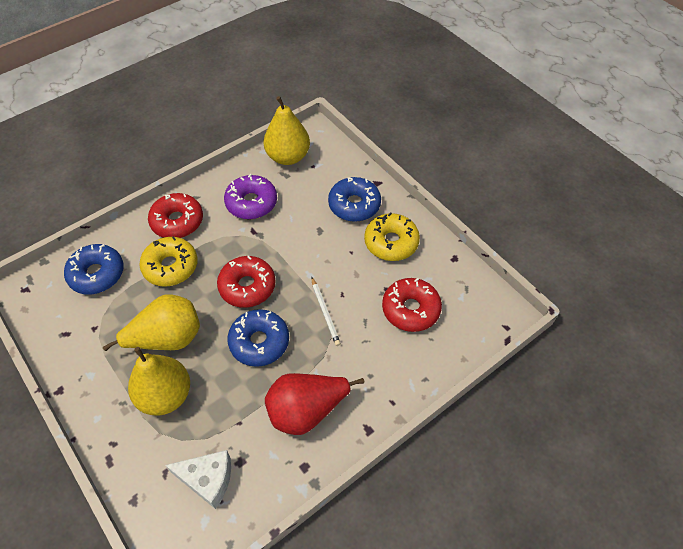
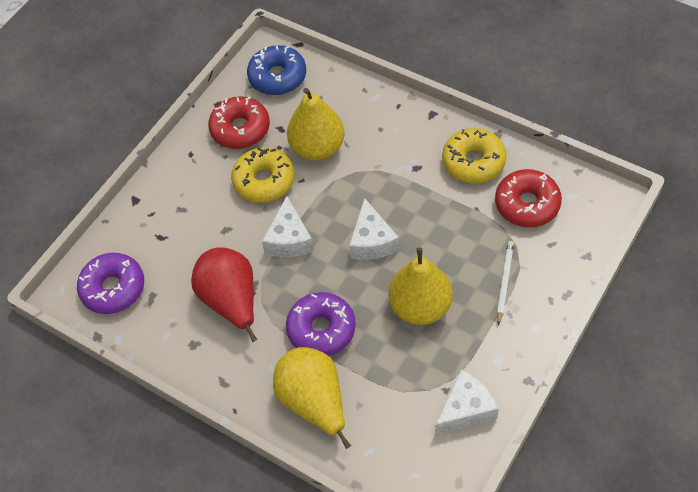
blue donut: 3 -> 1
purple donut: 1 -> 2
red donut: 3 -> 2
white cheese: 1 -> 3

